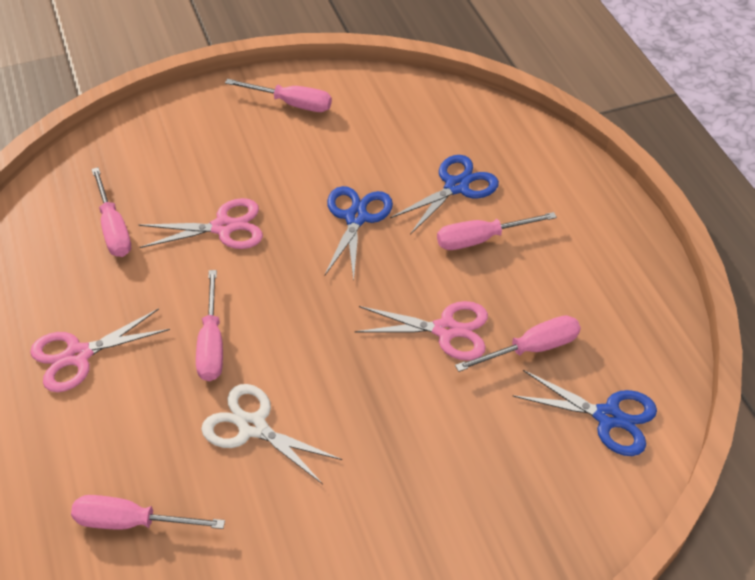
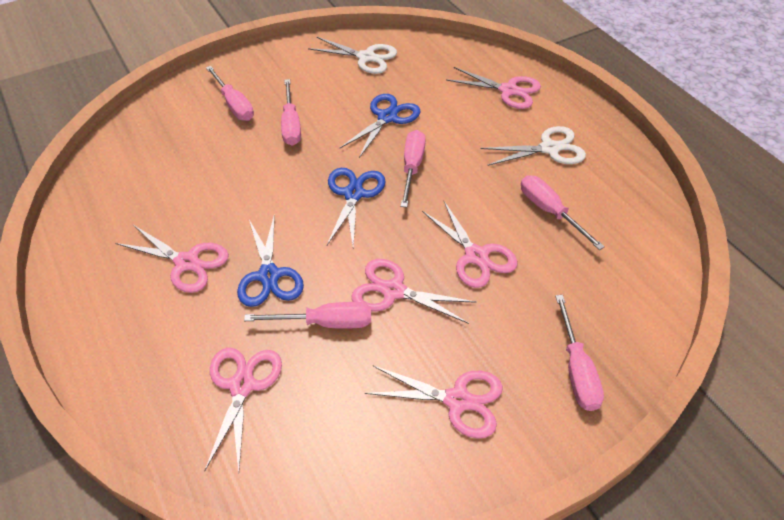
pink scissors: 3 -> 6
white scissors: 1 -> 2

